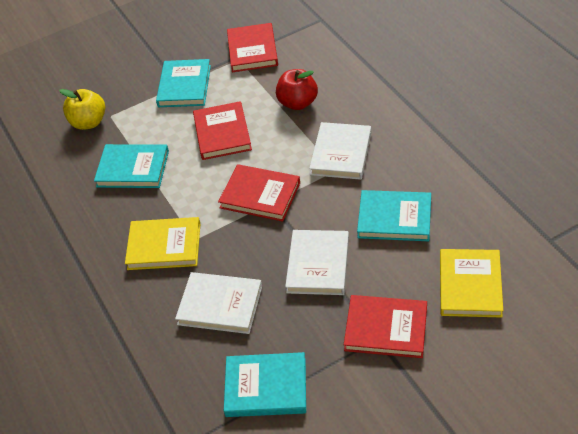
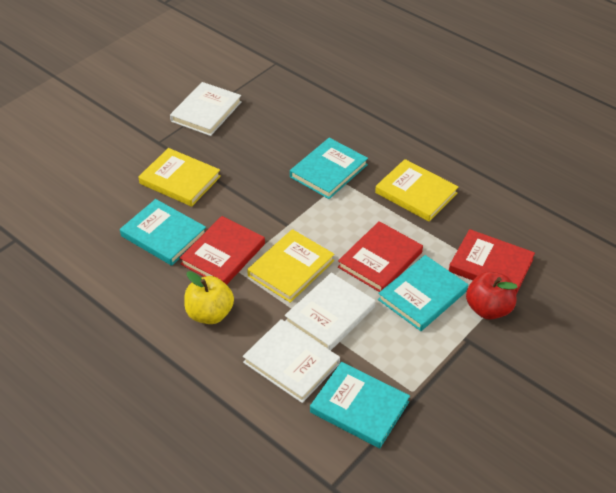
red book: 4 -> 3
yellow book: 2 -> 3

